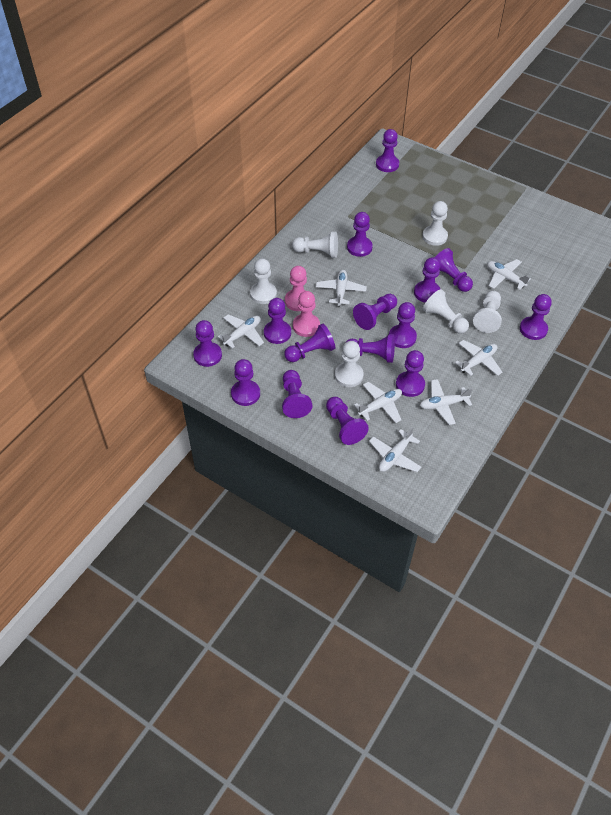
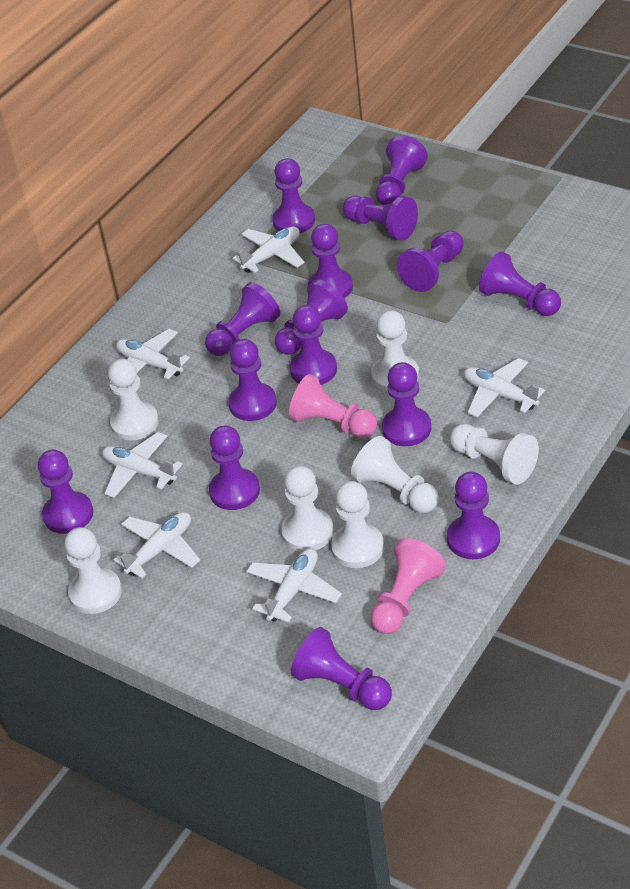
white pawn: 6 -> 7
white plane: 7 -> 6

